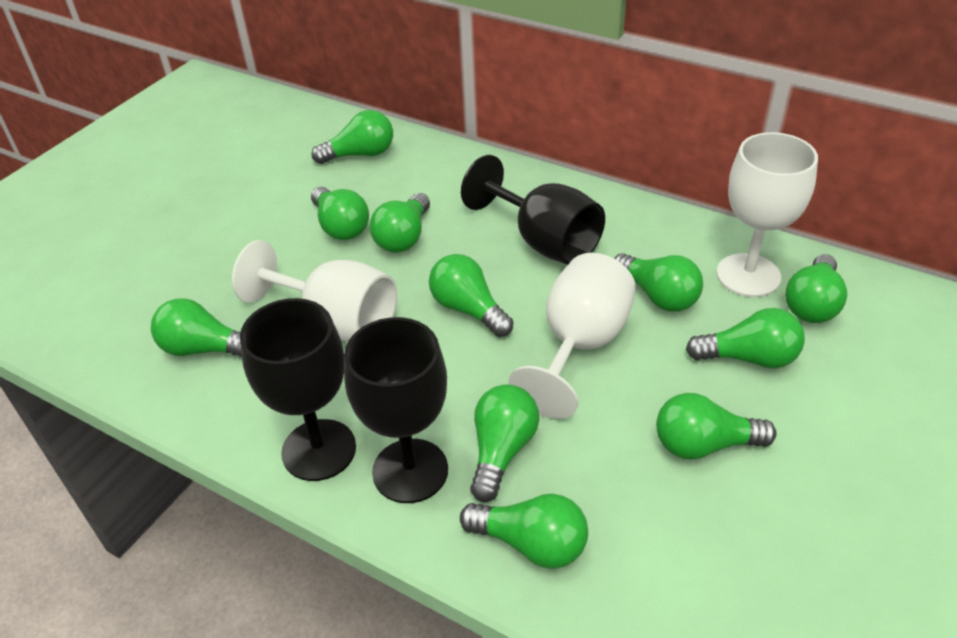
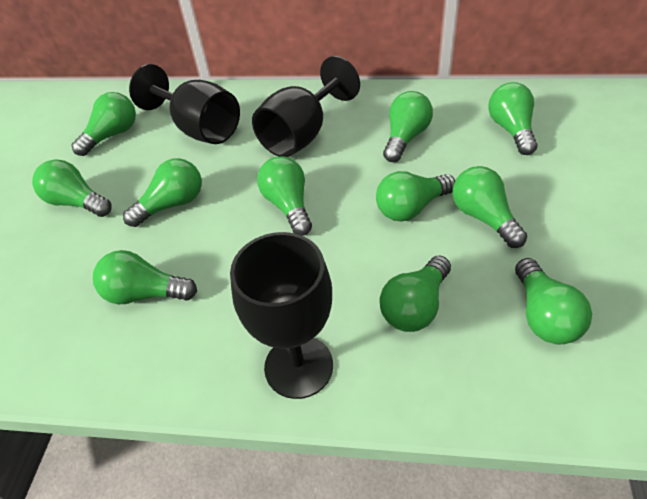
white goblet: 3 -> 0

